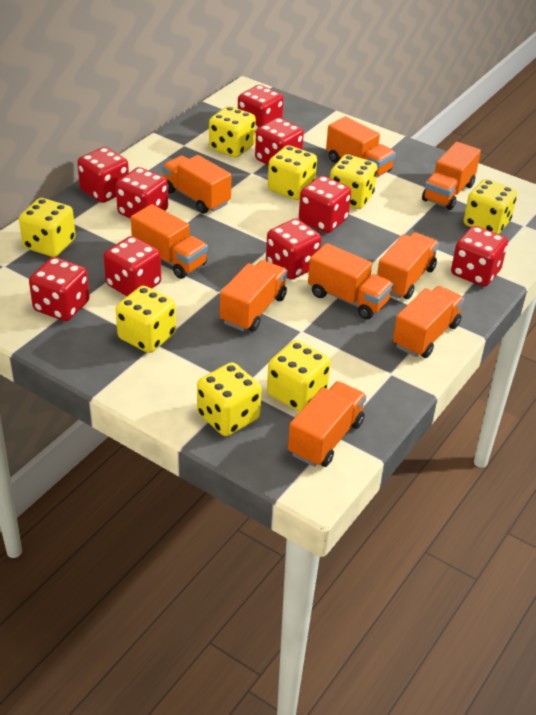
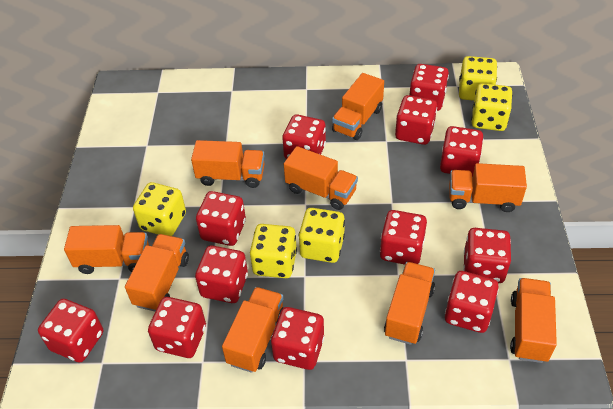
red dice: 9 -> 12
yellow dice: 8 -> 5

